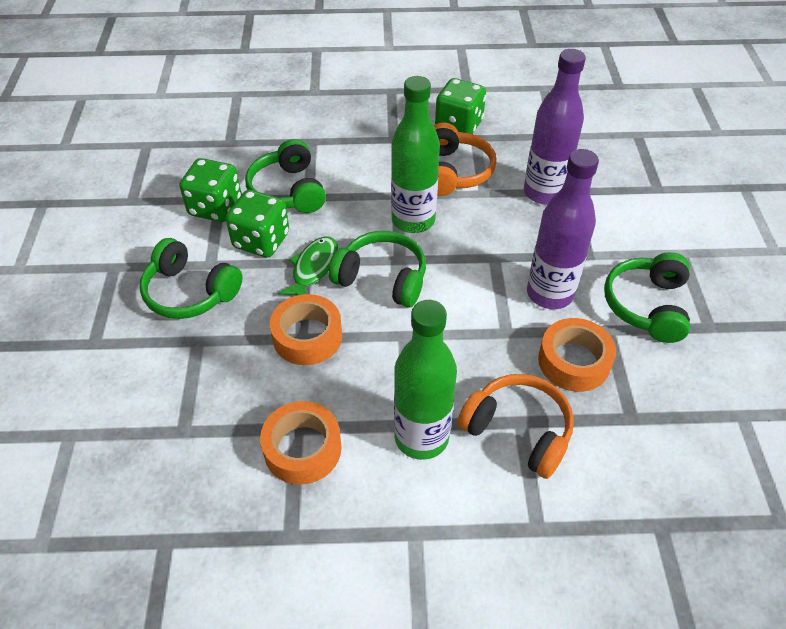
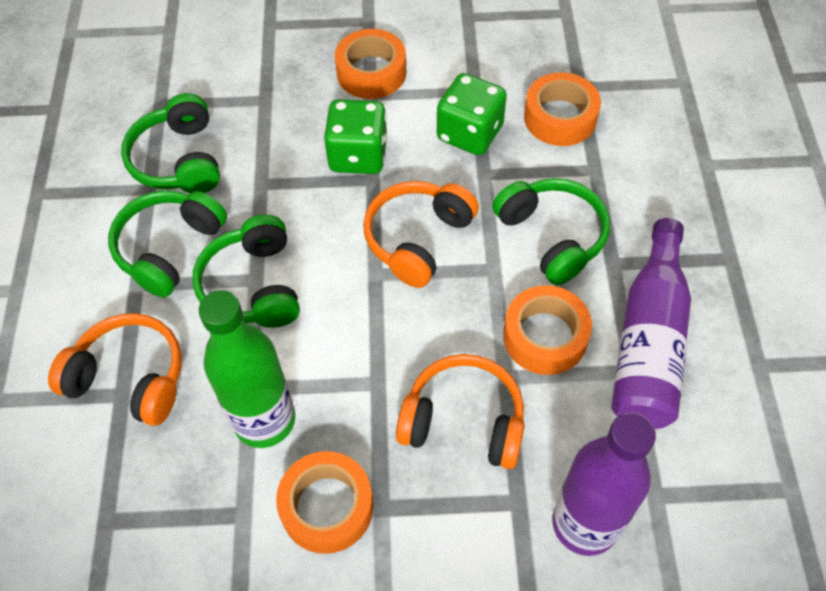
green bottle: 2 -> 1
green dice: 3 -> 2
green fish: 1 -> 0
orange headphones: 2 -> 3
orange tape: 3 -> 4

